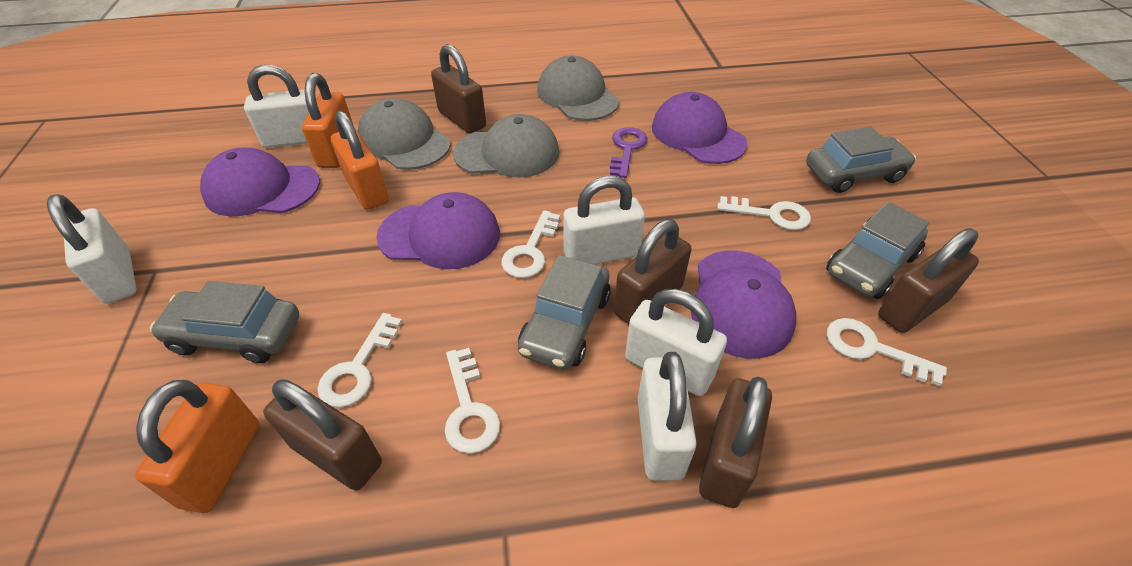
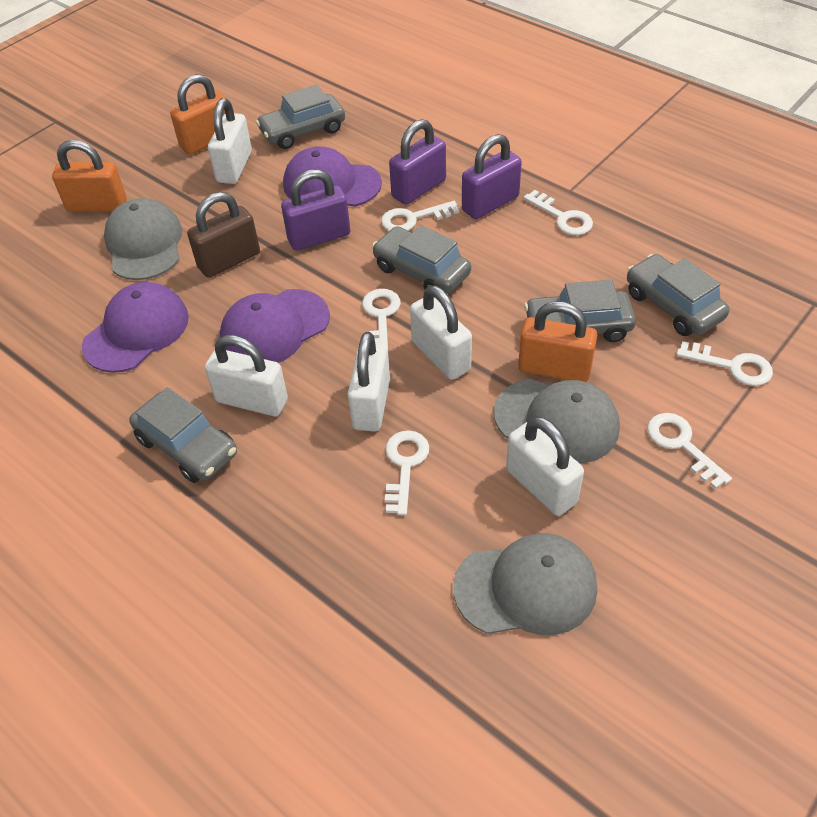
brown padlock: 5 -> 1
grey car: 4 -> 5
purple cap: 4 -> 3
purple key: 1 -> 0
purple padlock: 0 -> 3
white key: 5 -> 6

